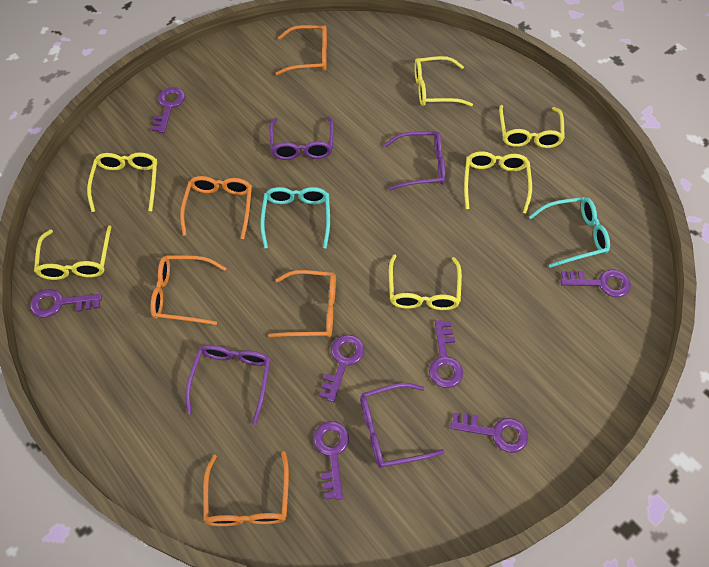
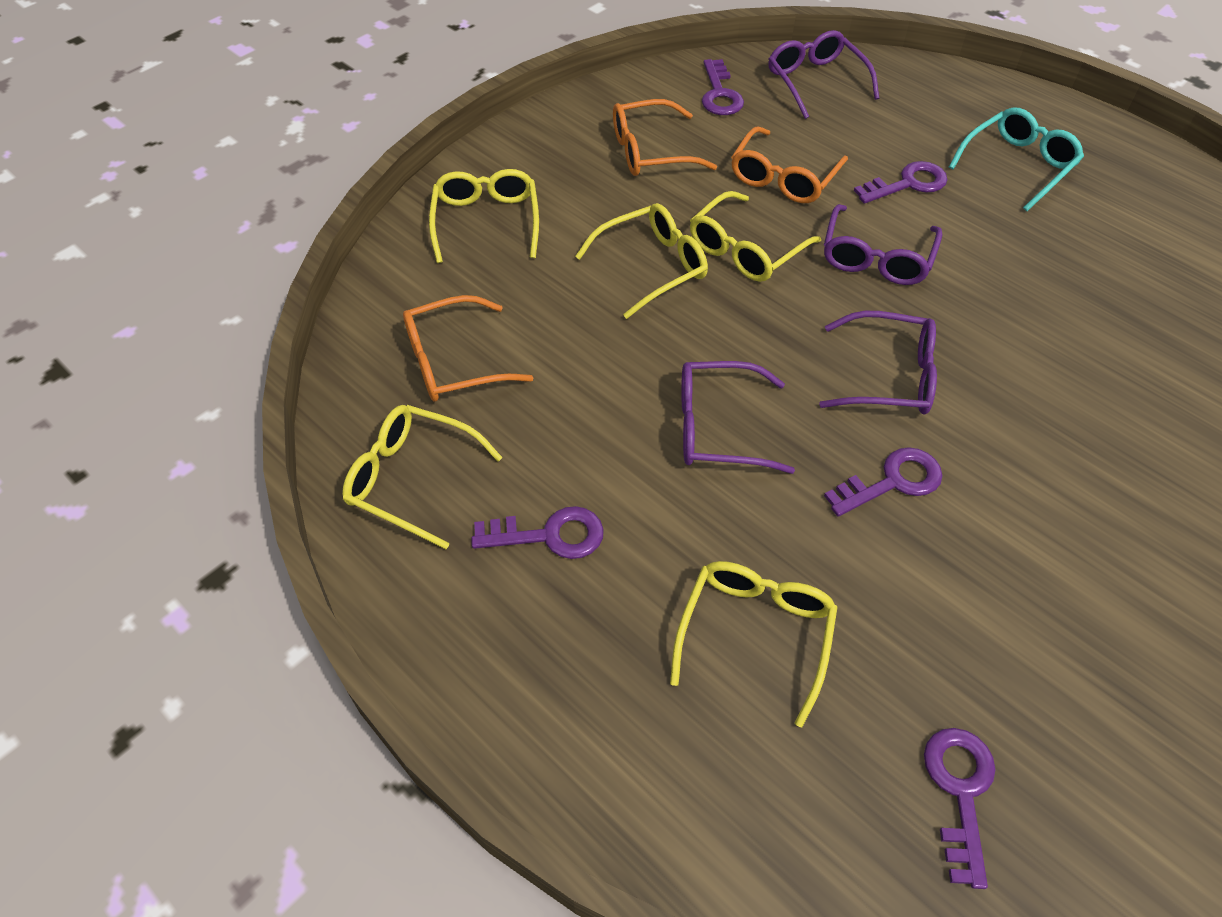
orange glasses: 5 -> 3
purple key: 7 -> 5
turquoise glasses: 2 -> 1
yellow glasses: 6 -> 5

